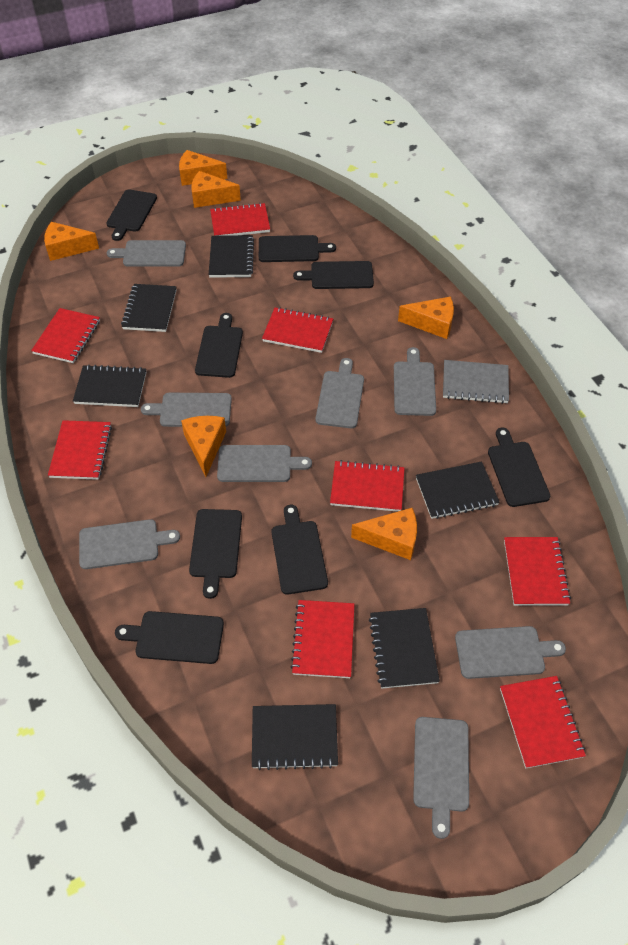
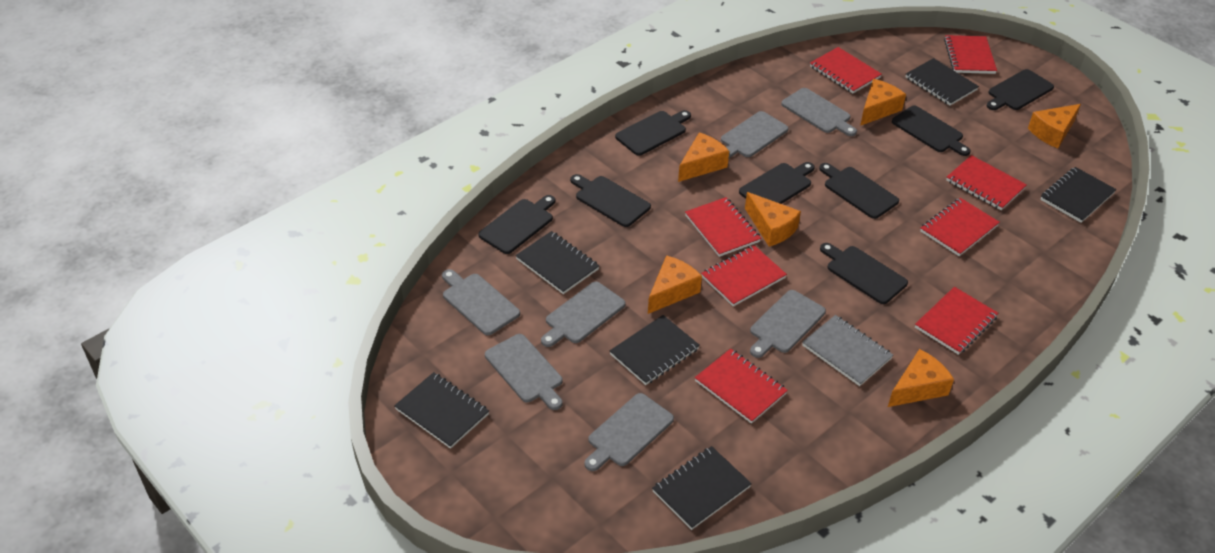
grey cutting board: 8 -> 7

